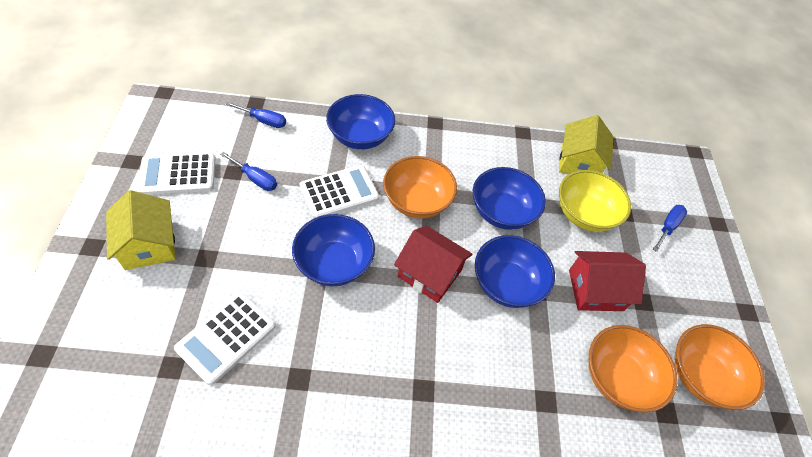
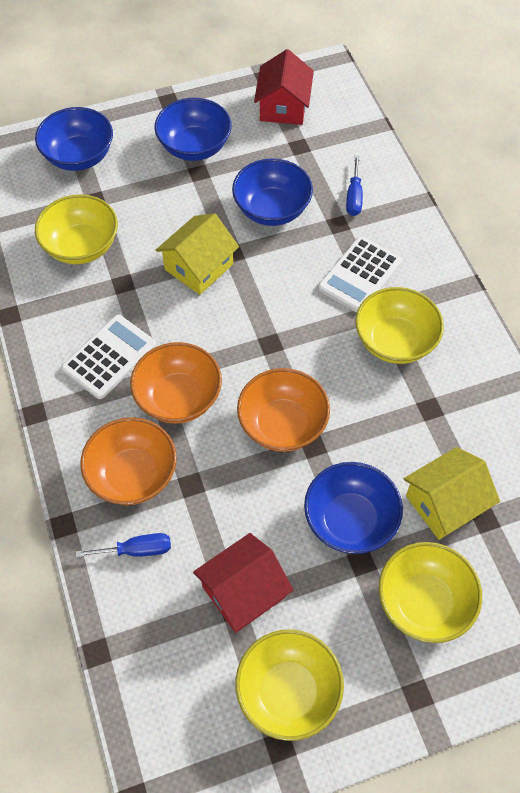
blue screwdriver: 3 -> 2
white calculator: 3 -> 2
yellow bowl: 1 -> 4

